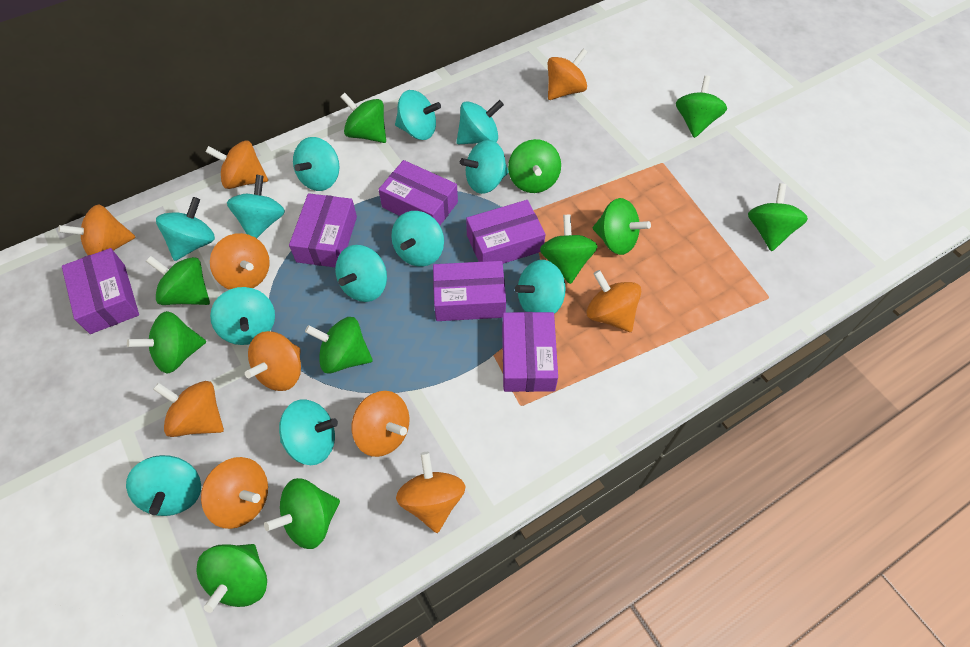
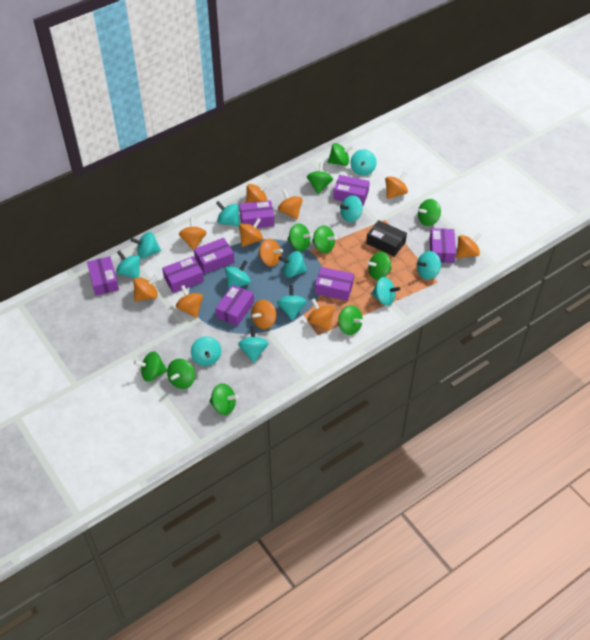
black box: 0 -> 1
green spinning top: 11 -> 10
orange spinning top: 10 -> 11
purple box: 6 -> 8

